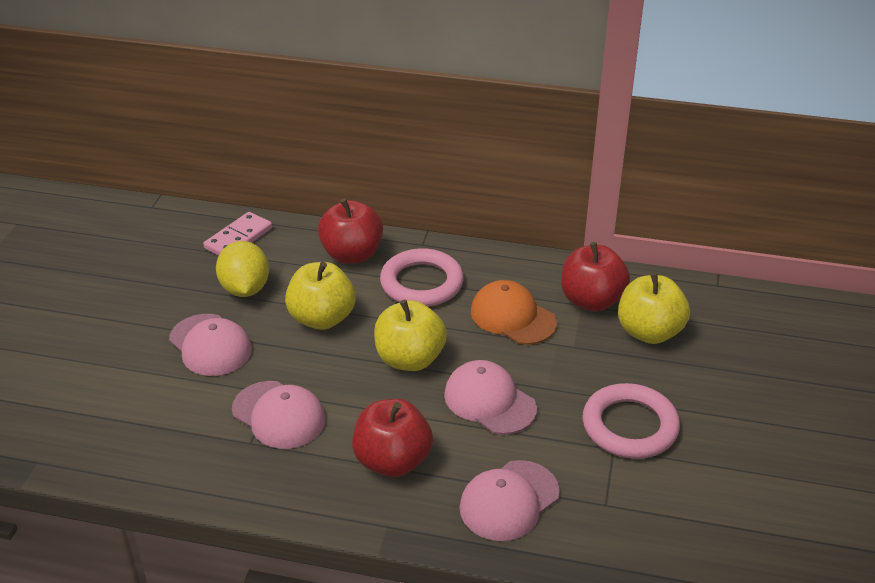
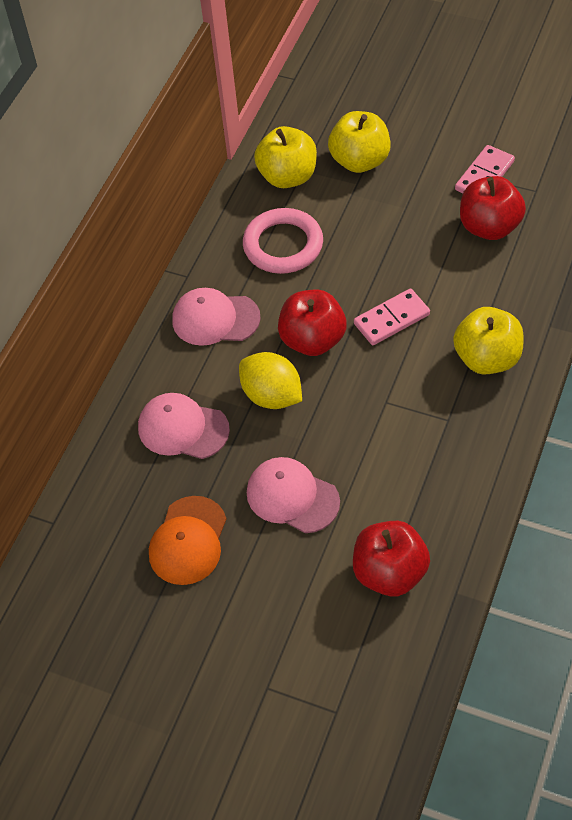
pink cap: 4 -> 3
pink domino: 1 -> 2
pink ring: 2 -> 1

